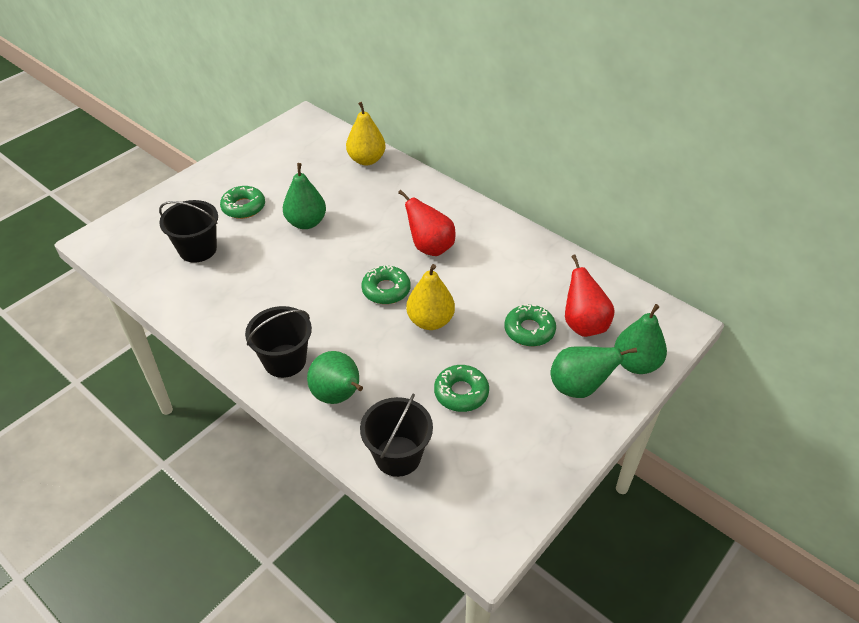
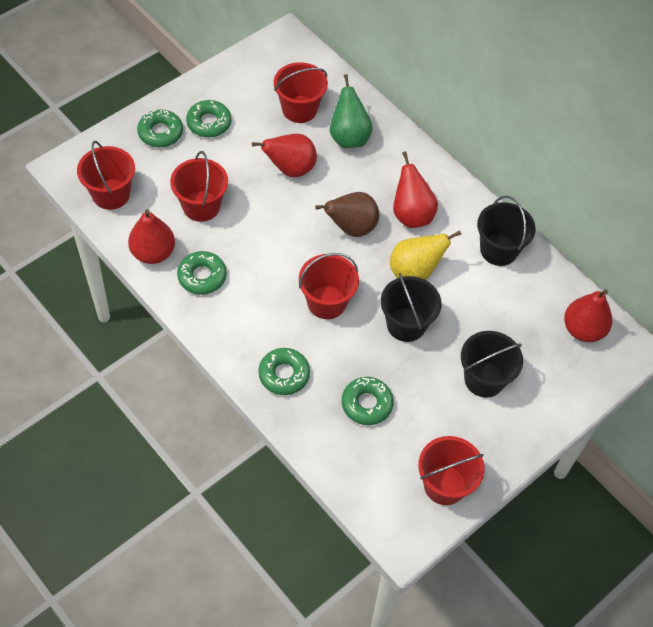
brown pear: 0 -> 1
green donut: 4 -> 5
green pear: 4 -> 1
red bucket: 0 -> 5
red pear: 2 -> 4
yellow pear: 2 -> 1

